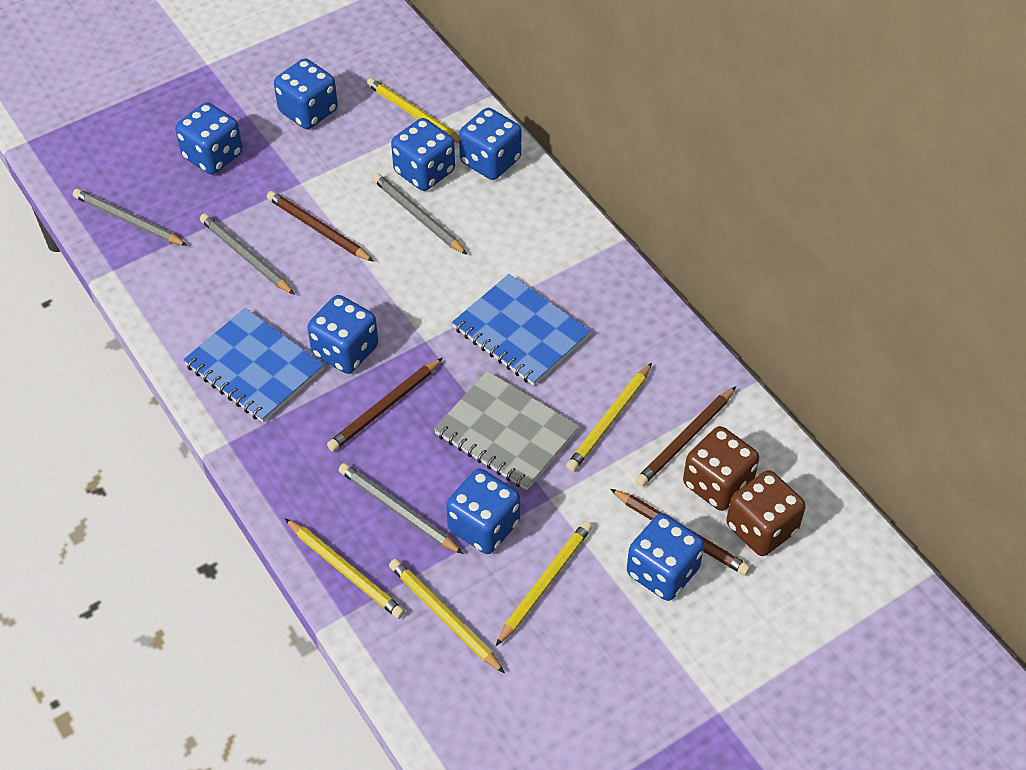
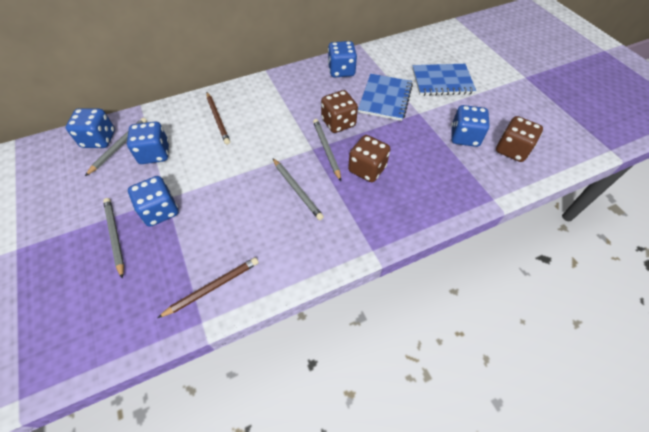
blue dice: 7 -> 5
brown dice: 2 -> 3
brown pencil: 4 -> 2
grey notebook: 1 -> 0
yellow pencil: 5 -> 0

